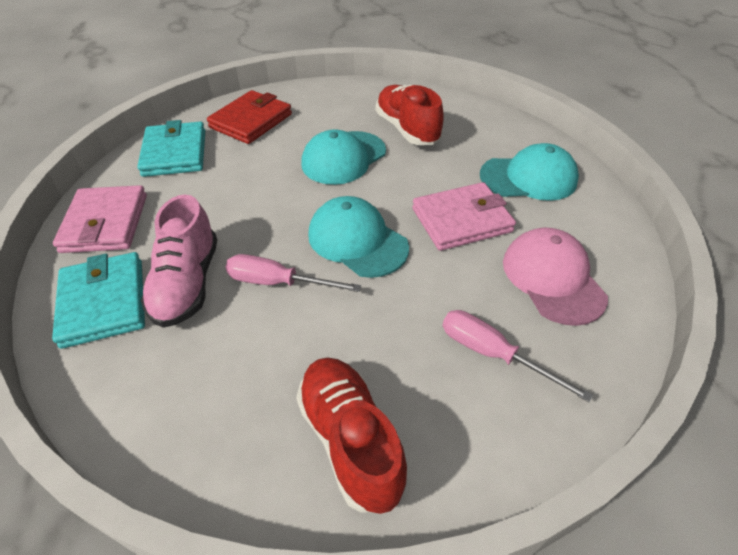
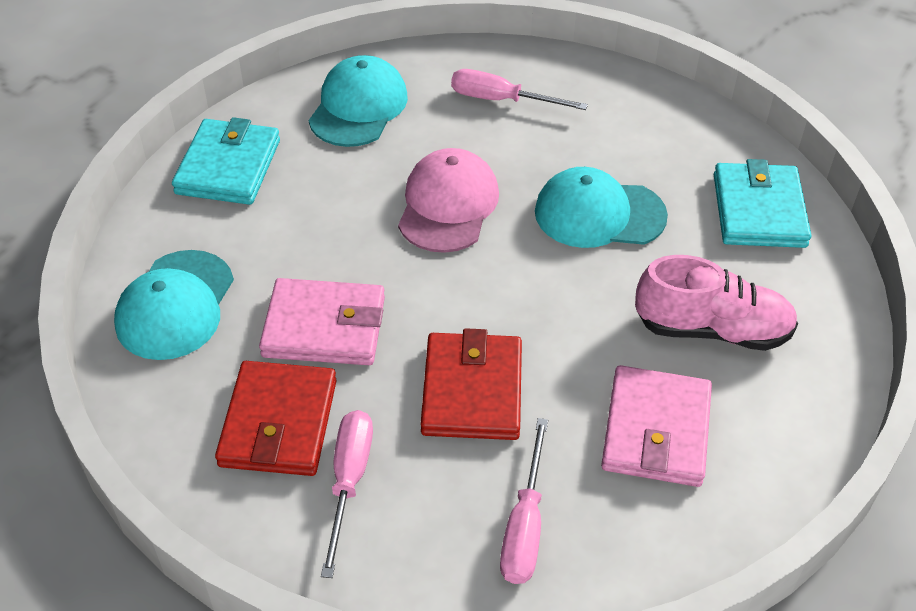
pink screwdriver: 2 -> 3
red shoe: 2 -> 0
red wallet: 1 -> 2

